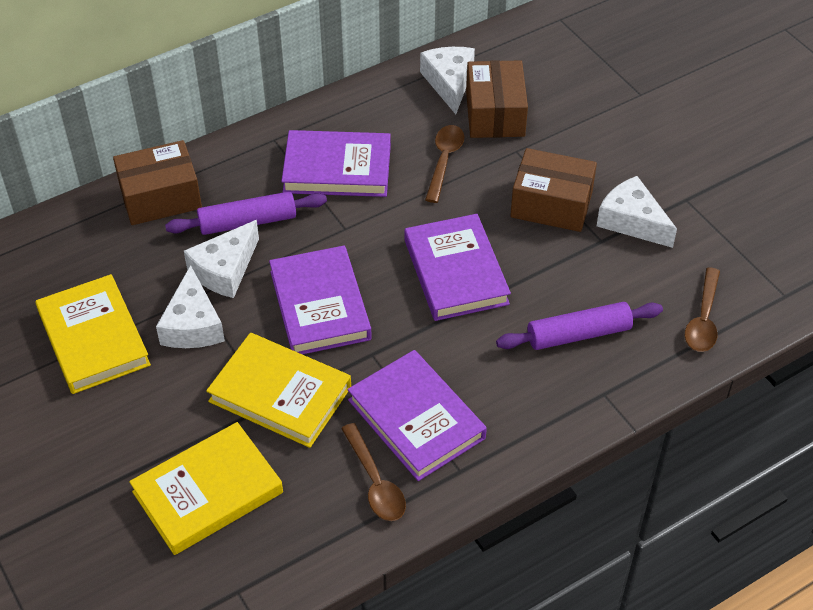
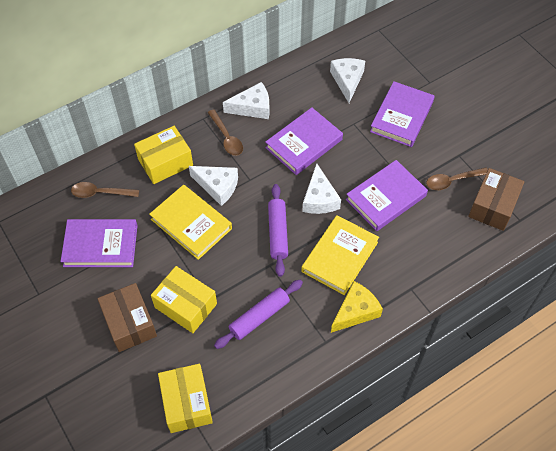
brown box: 3 -> 2
yellow book: 3 -> 2
yellow box: 0 -> 3
yellow cheese: 0 -> 1

